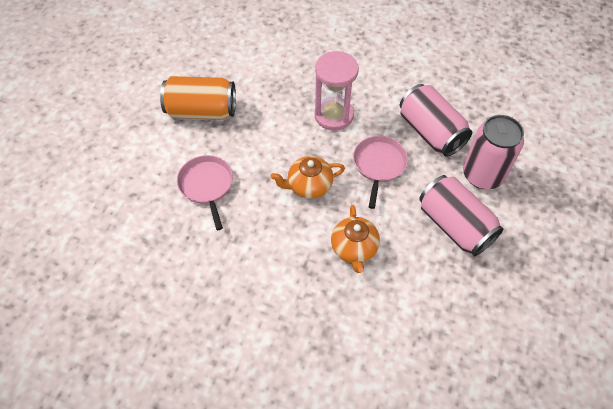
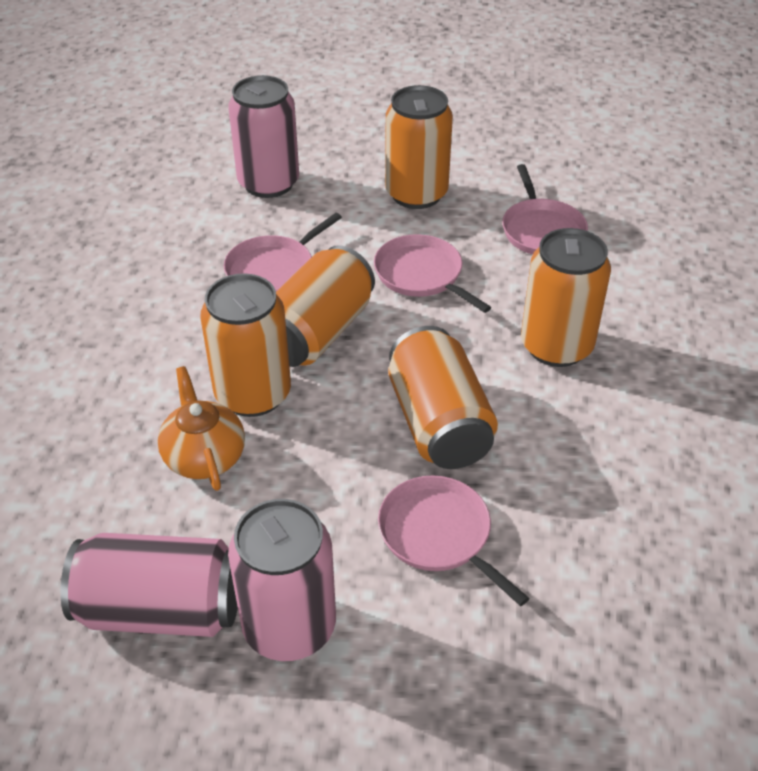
orange can: 1 -> 5
orange teapot: 2 -> 1
pink hourglass: 1 -> 0
pink pan: 2 -> 4

